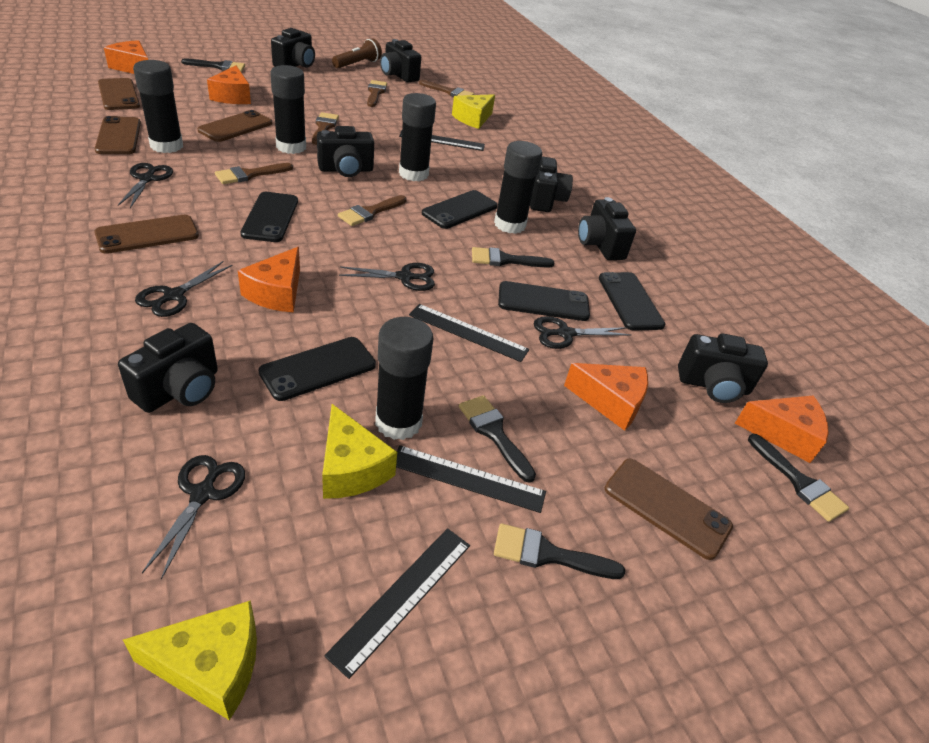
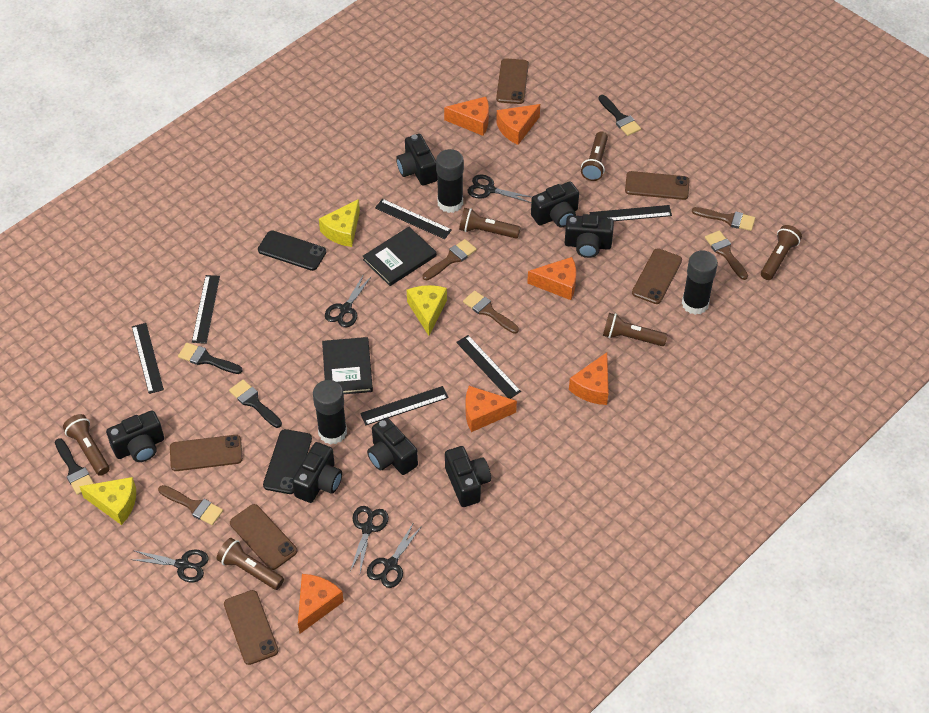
black book: 0 -> 2
black brush: 5 -> 4
black glue stick: 5 -> 3
black phone: 5 -> 2
black ruler: 4 -> 6
brown flashlight: 1 -> 6
brown phone: 5 -> 6
orange cheese: 5 -> 6

